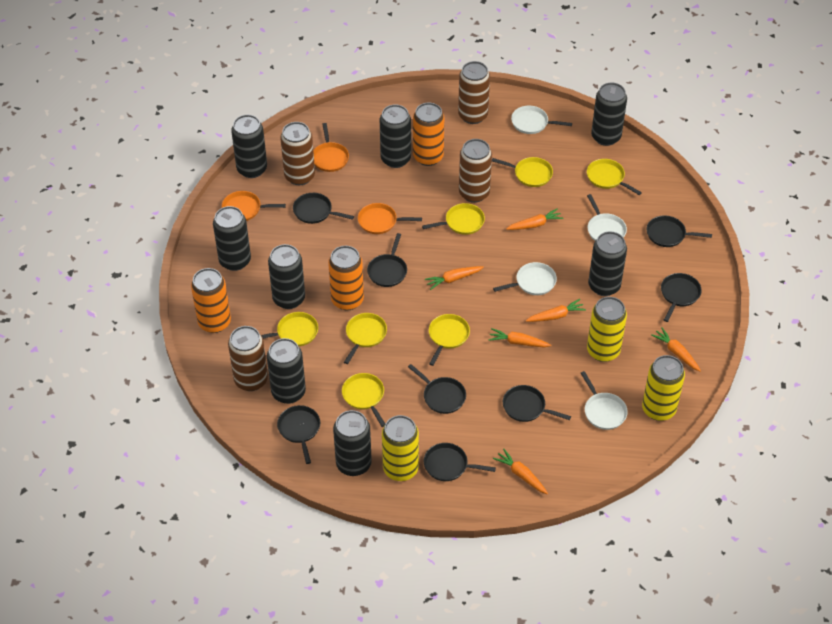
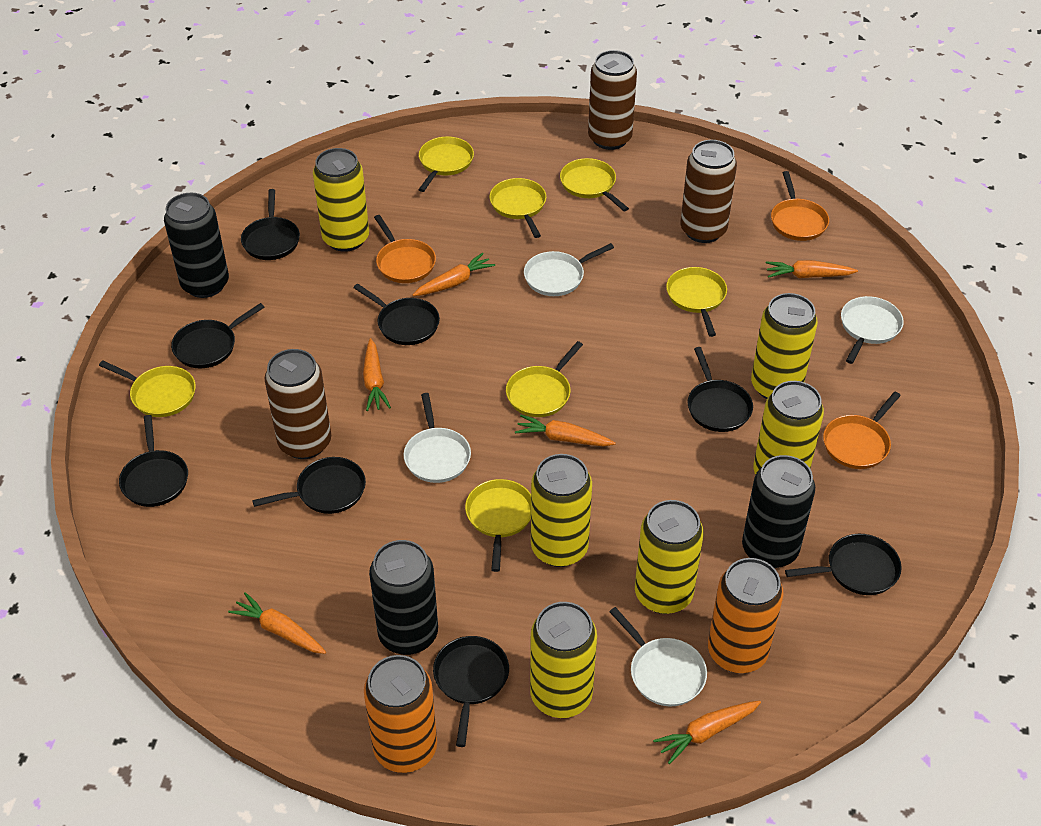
black can: 8 -> 3
brown can: 4 -> 3
orange can: 3 -> 2
yellow can: 3 -> 6

